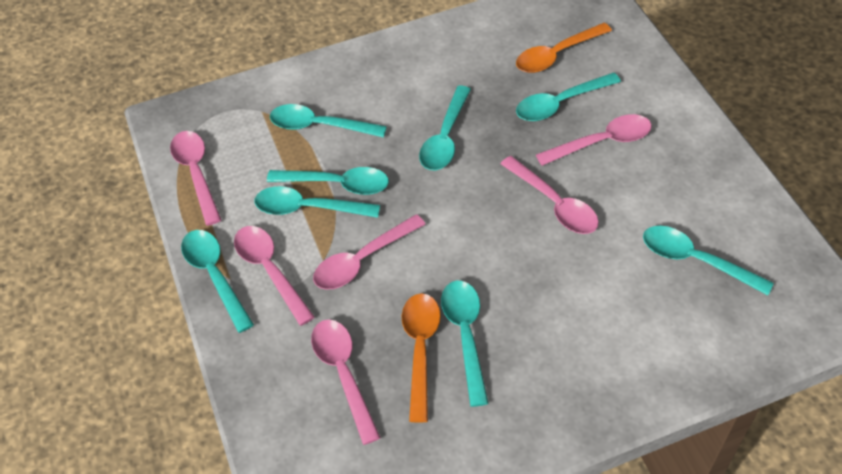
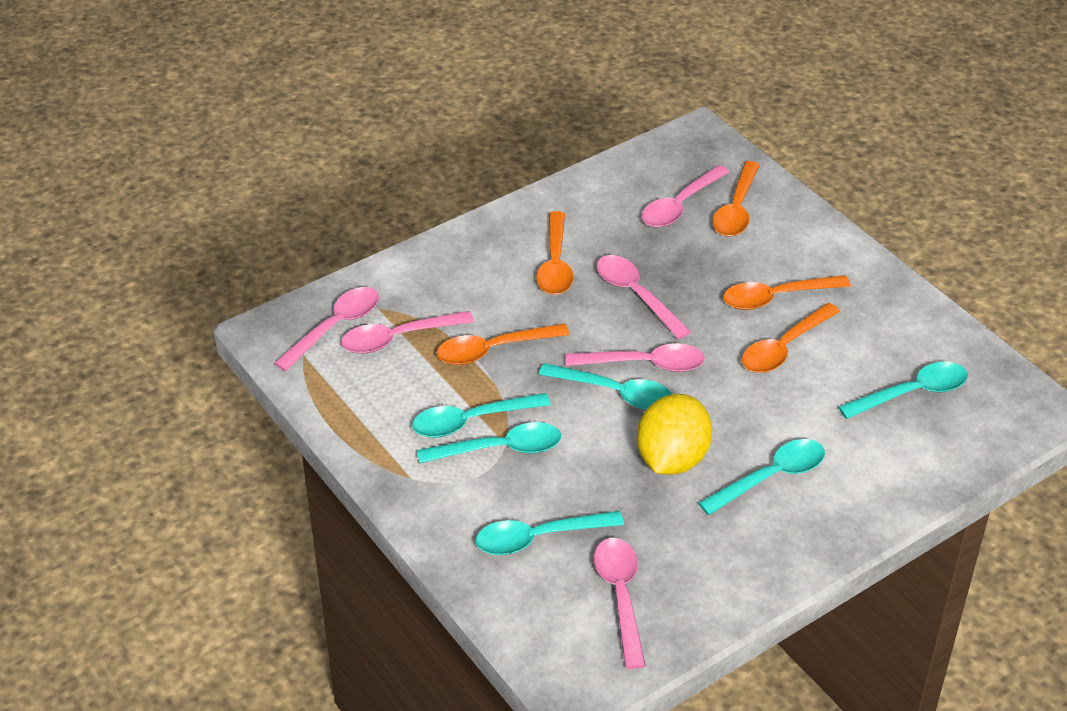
orange spoon: 2 -> 5
turquoise spoon: 8 -> 6
yellow lemon: 0 -> 1

